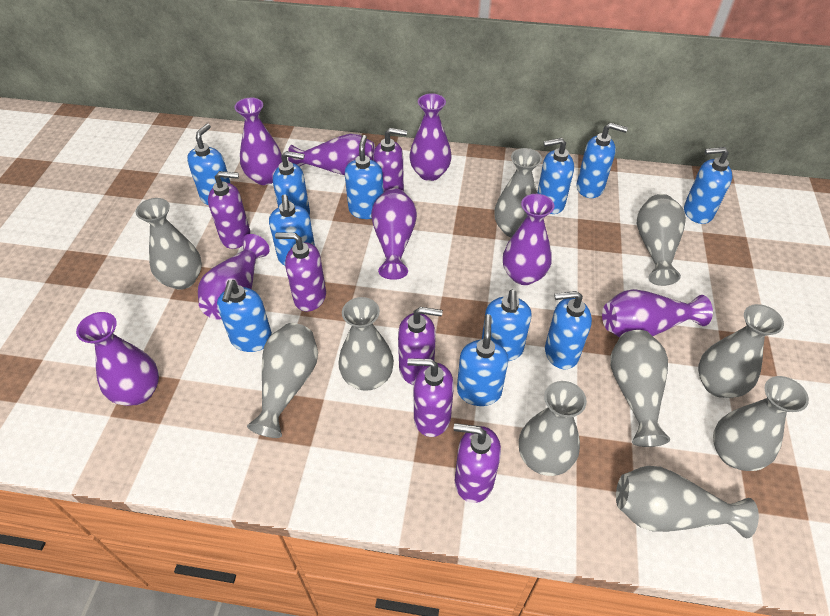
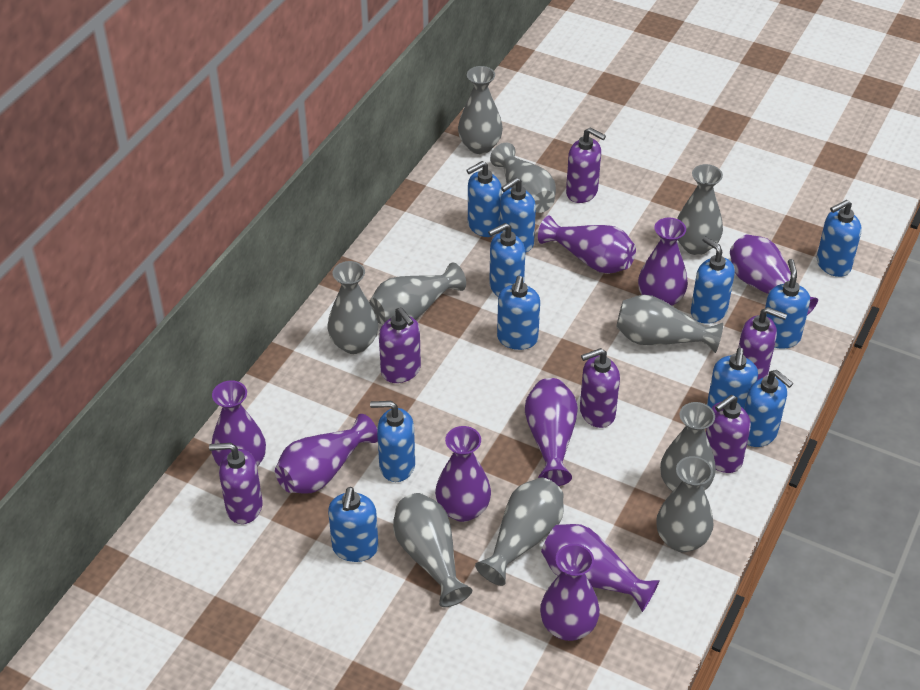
purple vase: 8 -> 9

